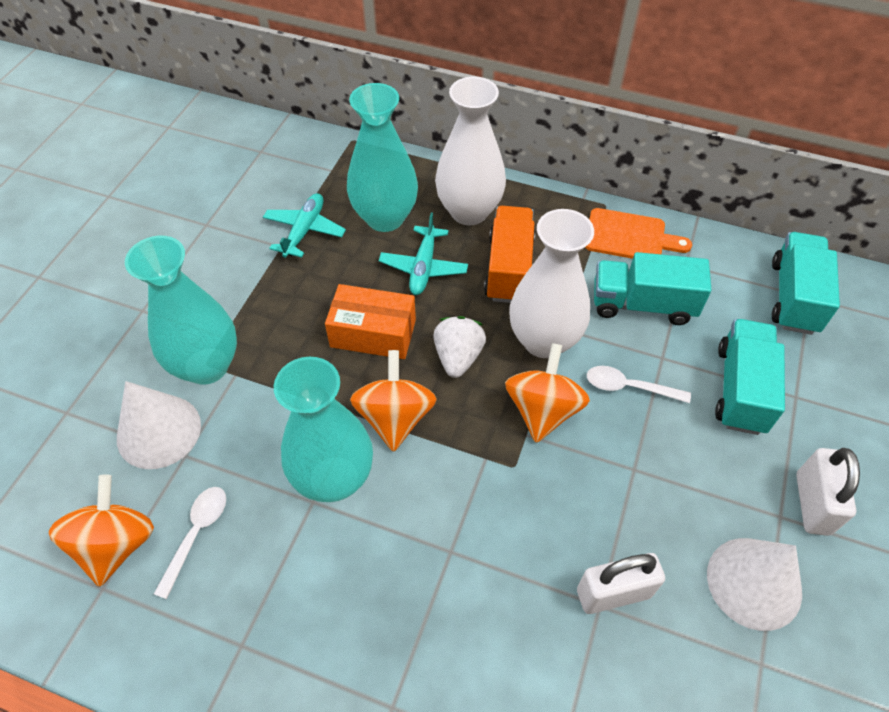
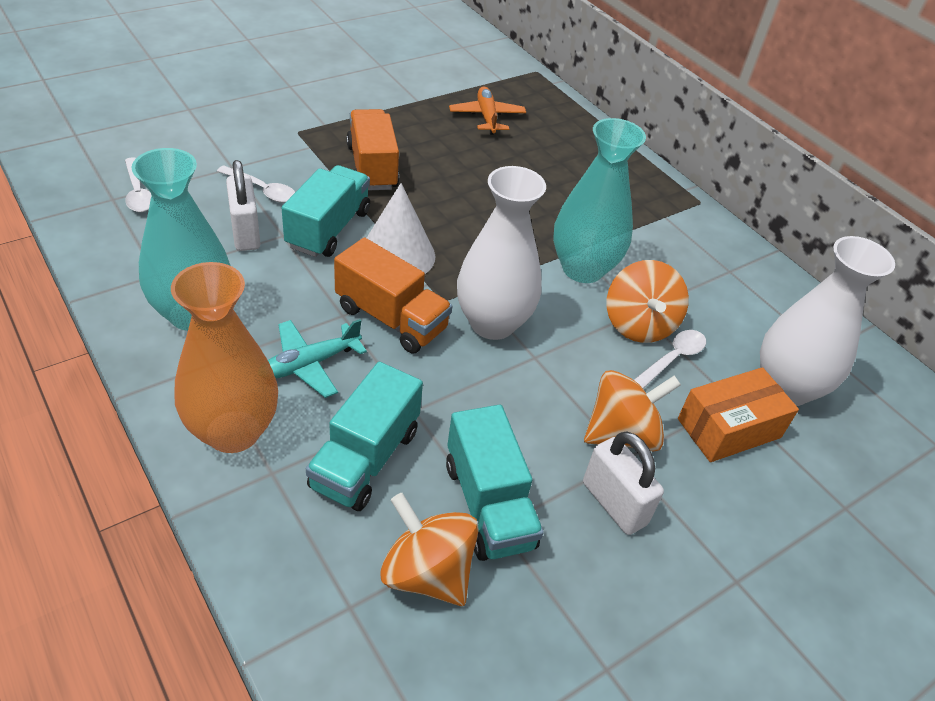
orange cutting board: 1 -> 0
orange plane: 0 -> 1
orange truck: 1 -> 2
orange vase: 0 -> 1
turquoise plane: 2 -> 1
turquoise vase: 3 -> 2
white cone: 2 -> 1
white spoon: 2 -> 3
white strawberry: 1 -> 0

